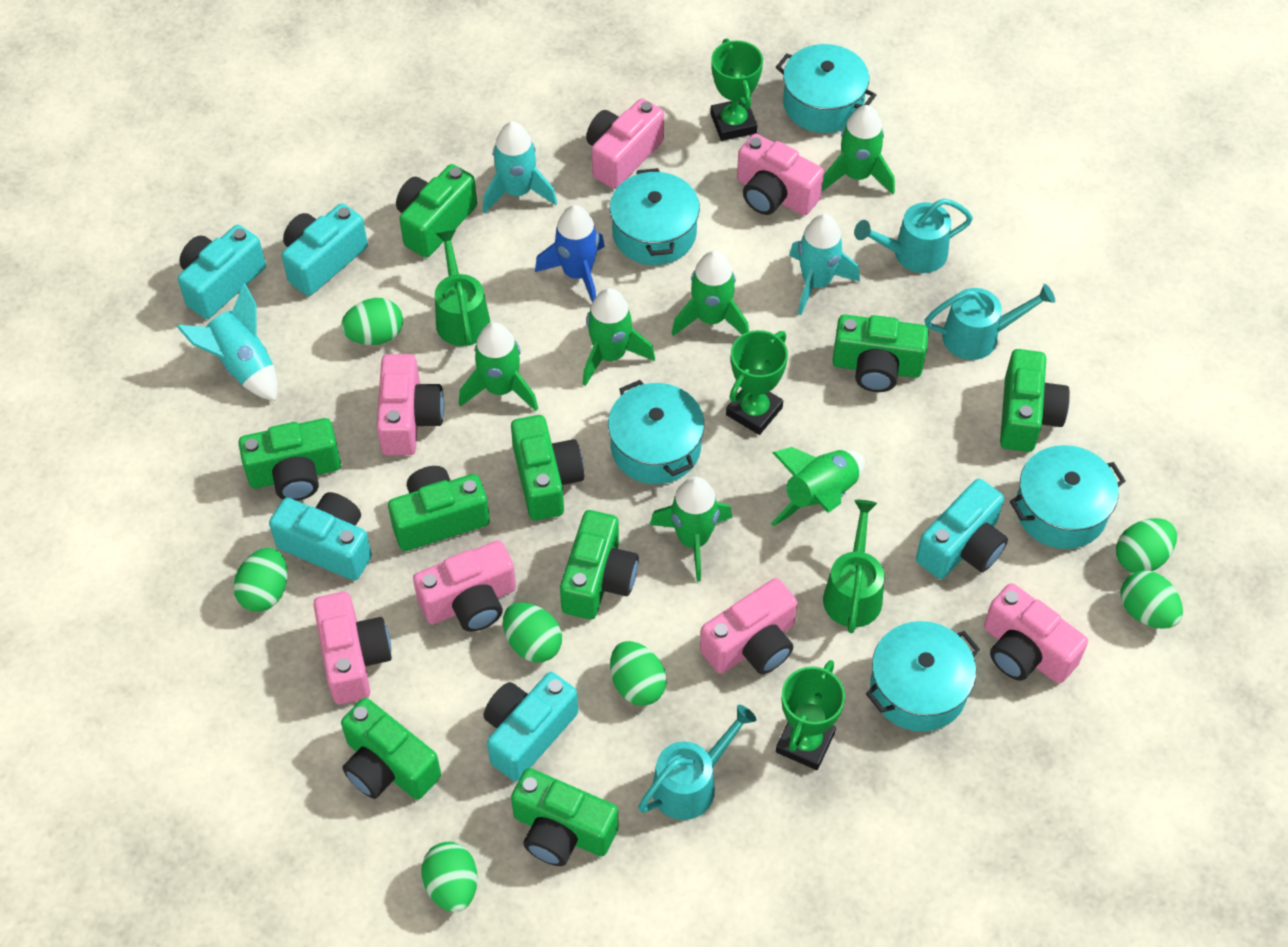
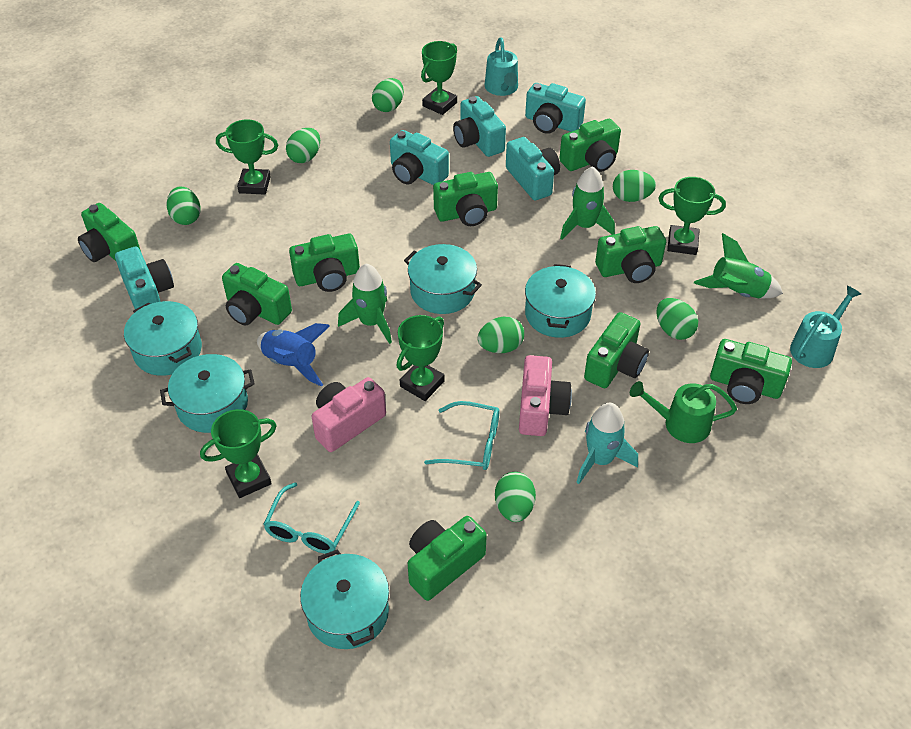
green rocket: 6 -> 3
green trophy: 3 -> 5
green watering can: 2 -> 1
pink camera: 7 -> 2
turquoise glasses: 0 -> 2
turquoise rocket: 3 -> 1
turquoise watering can: 3 -> 2

